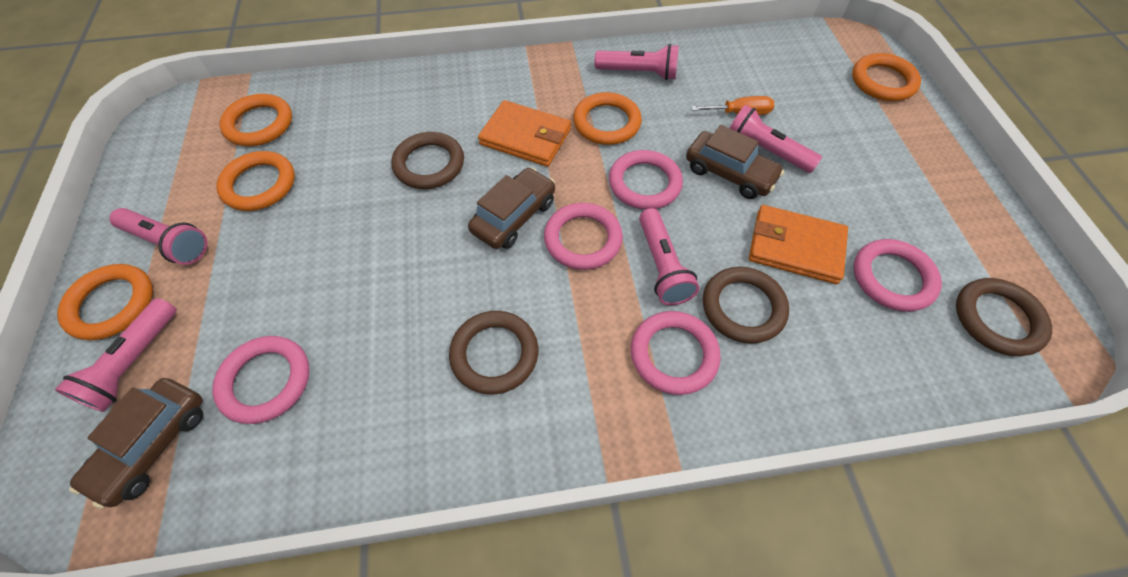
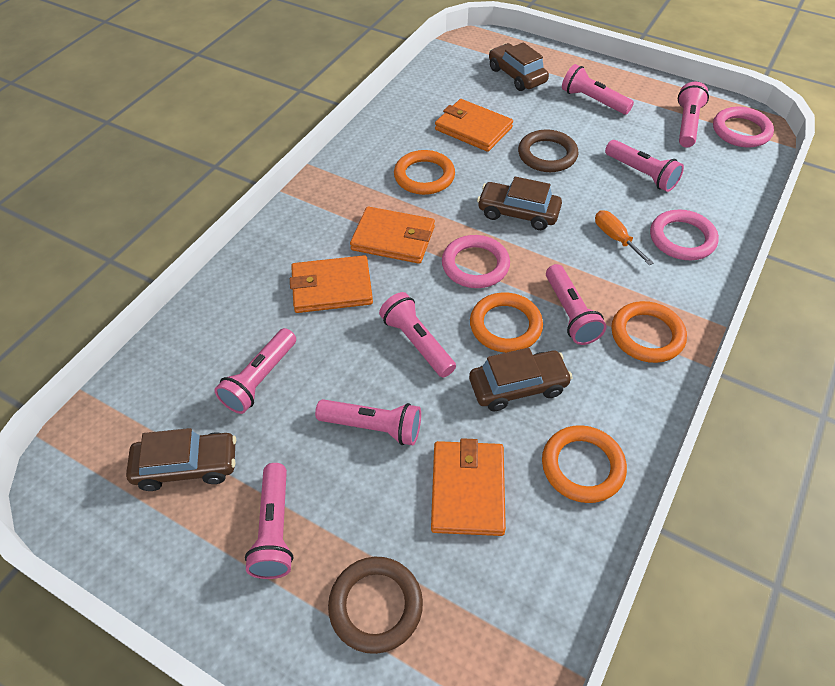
brown car: 3 -> 4
brown ring: 4 -> 2
orange ring: 5 -> 4
orange wallet: 2 -> 4
pink flashlight: 5 -> 8
pink ring: 5 -> 3

